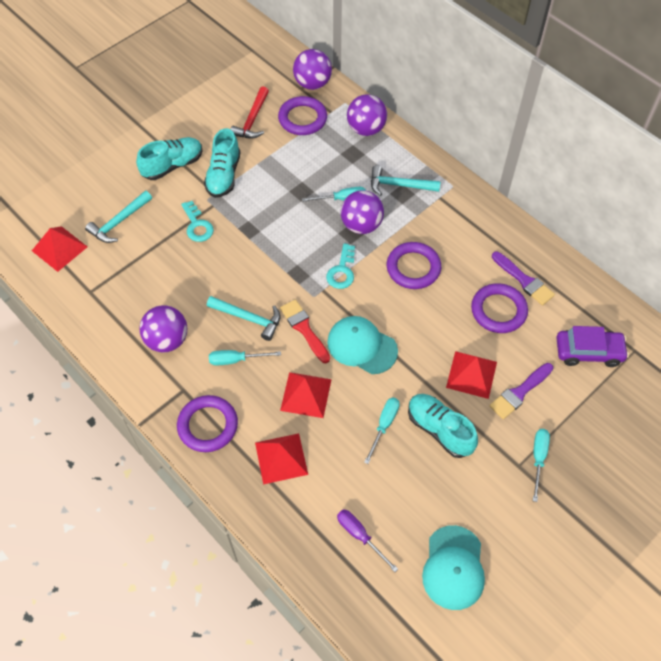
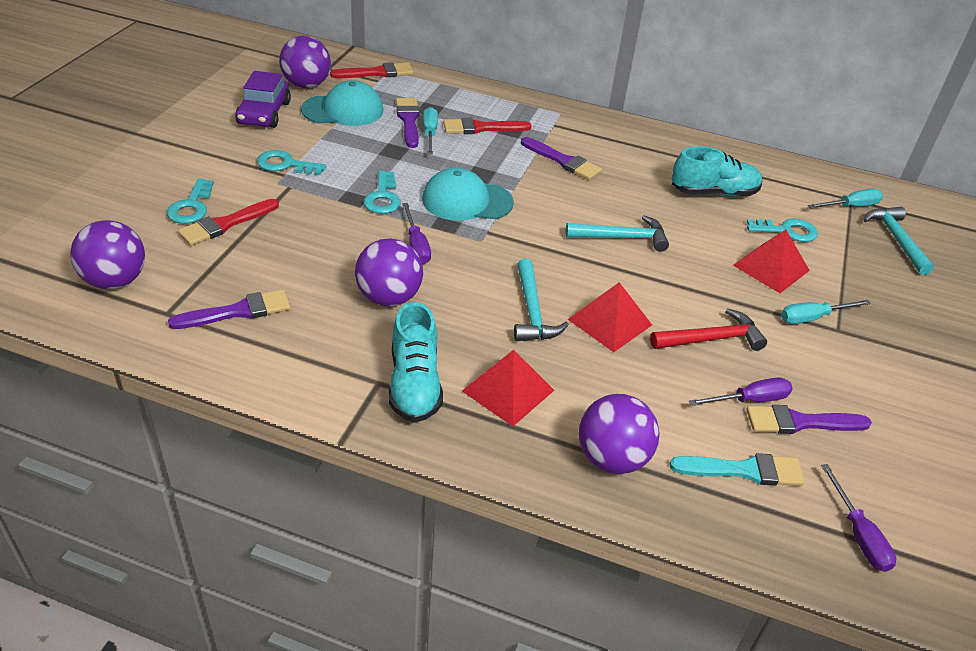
purple brush: 2 -> 4
purple ring: 4 -> 0
purple screwdriver: 1 -> 3
red brush: 1 -> 3
red pyramid: 4 -> 3
turquoise brush: 0 -> 1
turquoise key: 2 -> 4
turquoise screwdriver: 4 -> 3
turquoise shoe: 3 -> 2

